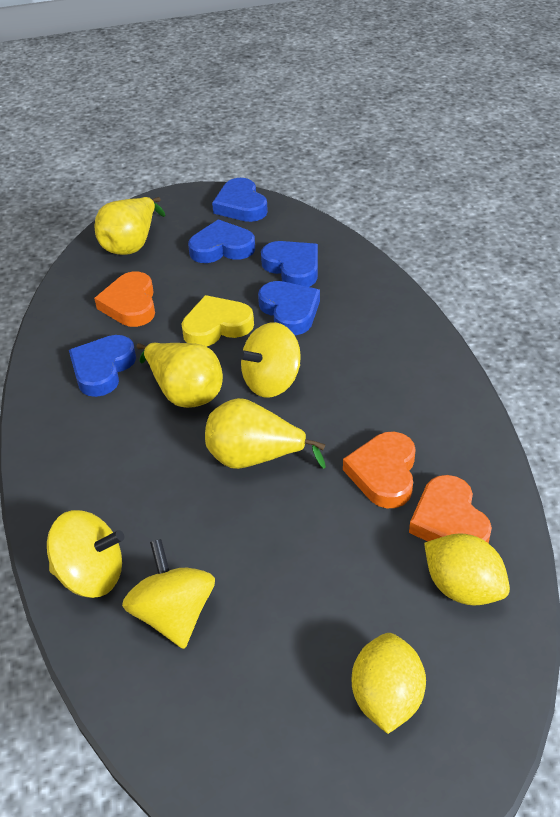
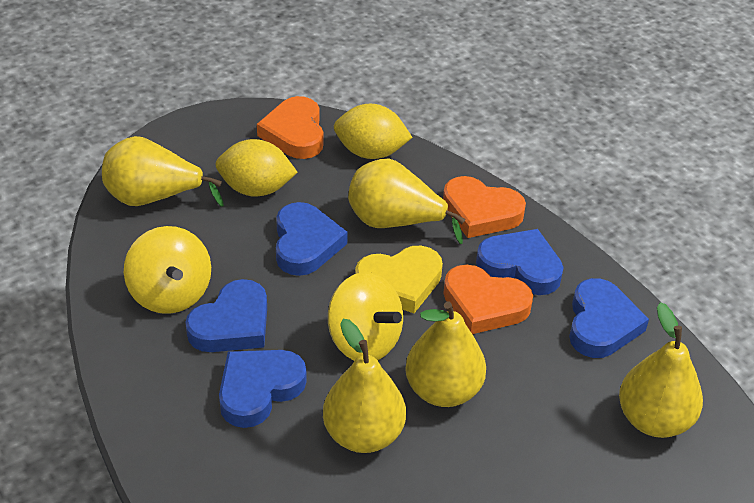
yellow pear: 3 -> 5
yellow spinning top: 3 -> 2

